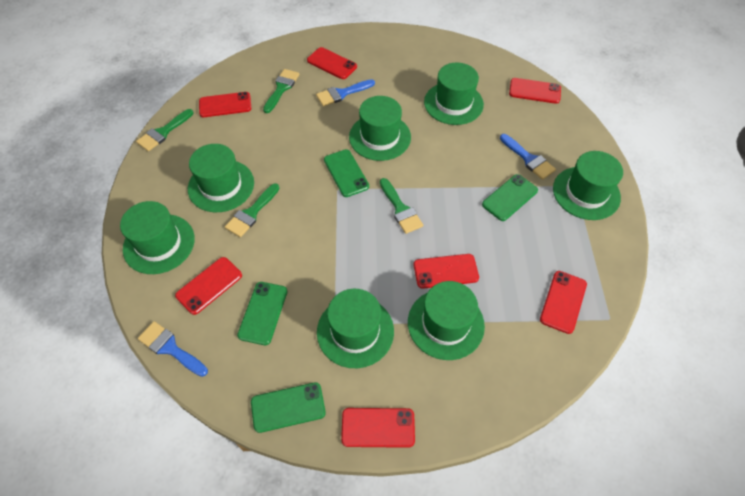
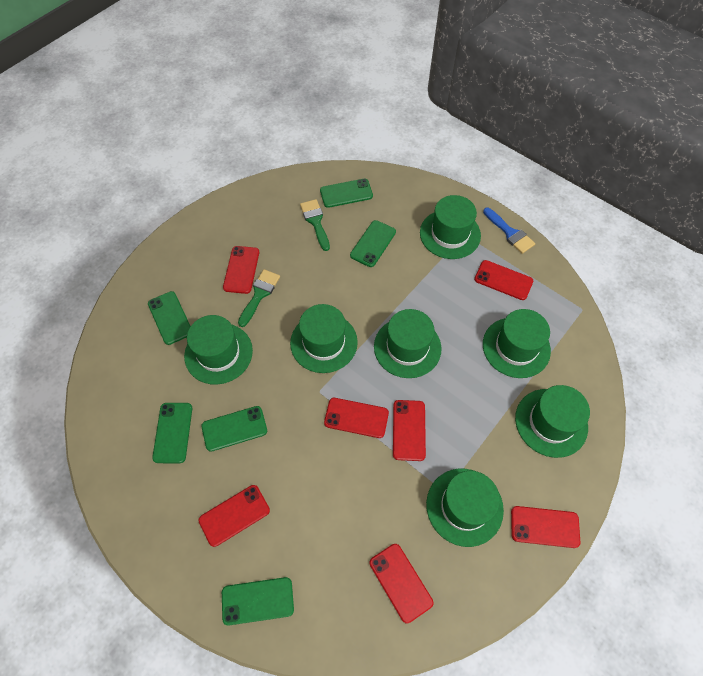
blue brush: 3 -> 1
green brush: 4 -> 2
green phone: 4 -> 6

